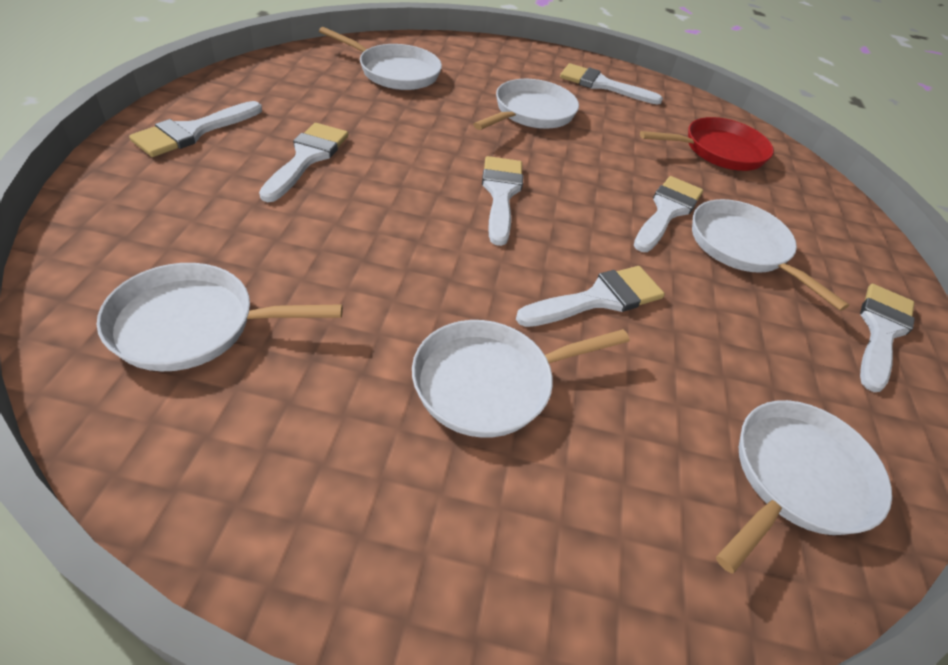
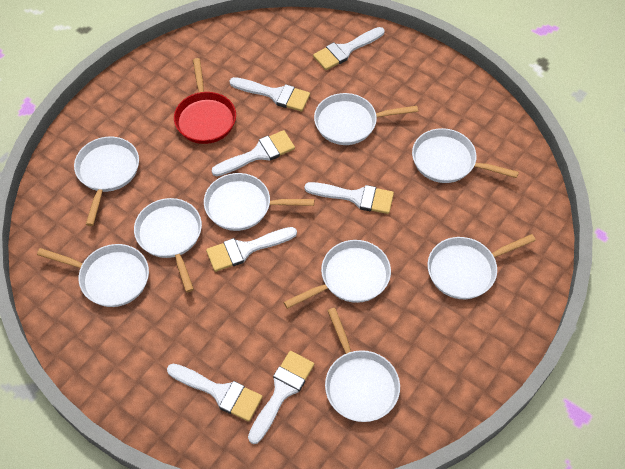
white pan: 6 -> 9

